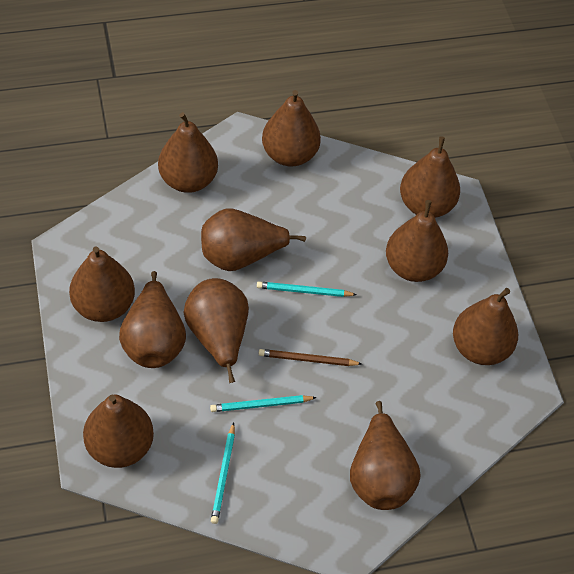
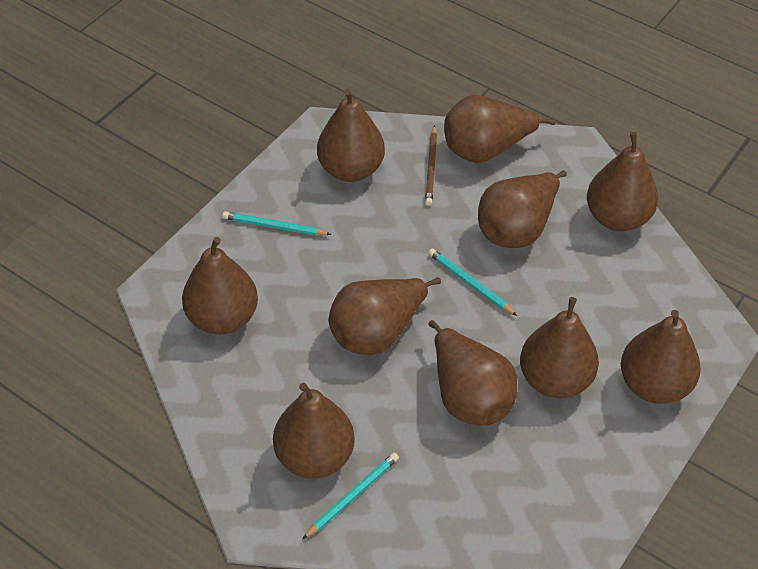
brown pear: 11 -> 10

